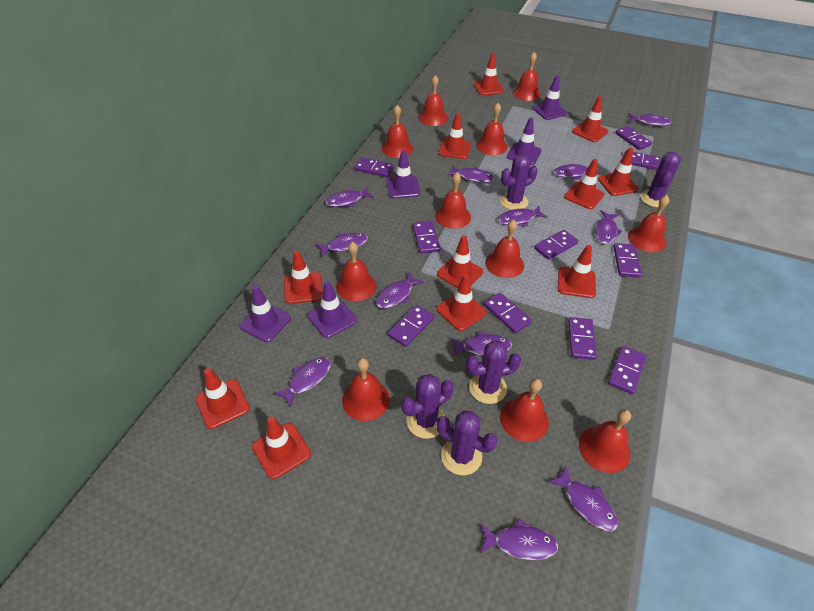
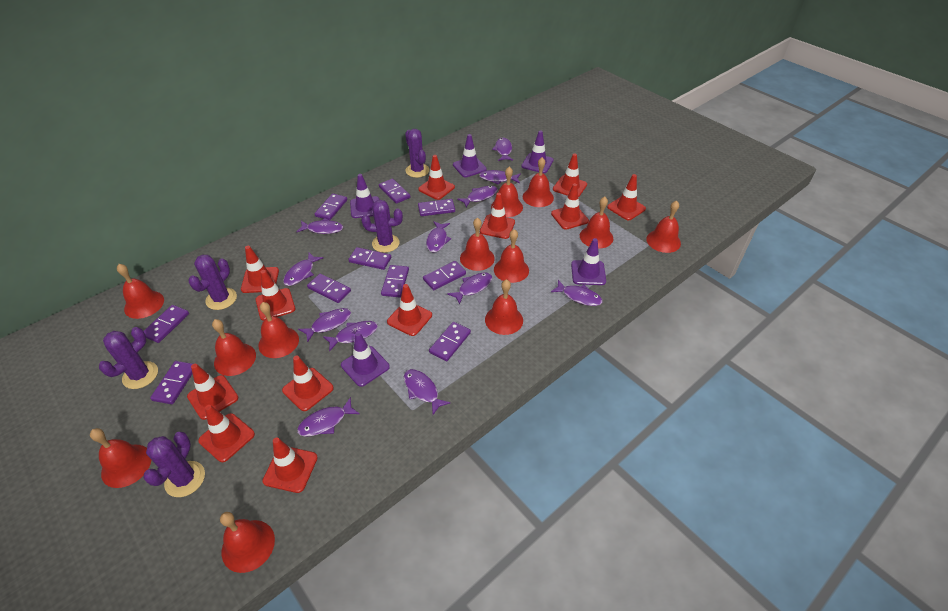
red bell: 11 -> 12
red traffic cone: 11 -> 12

